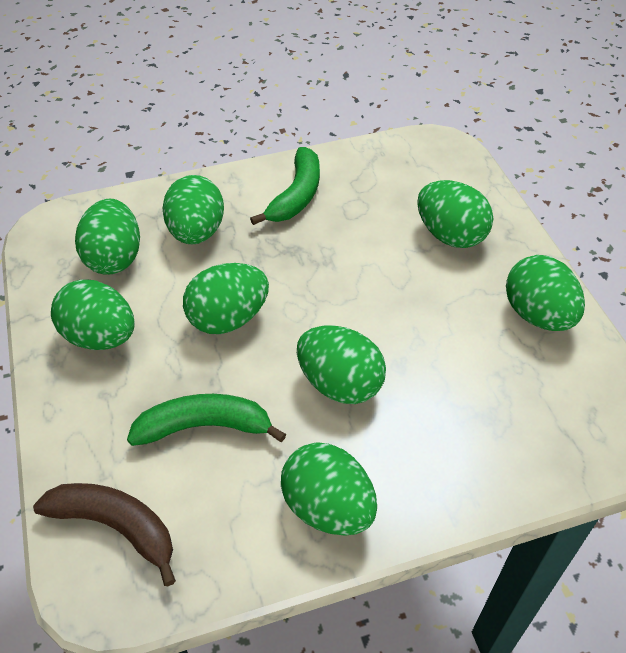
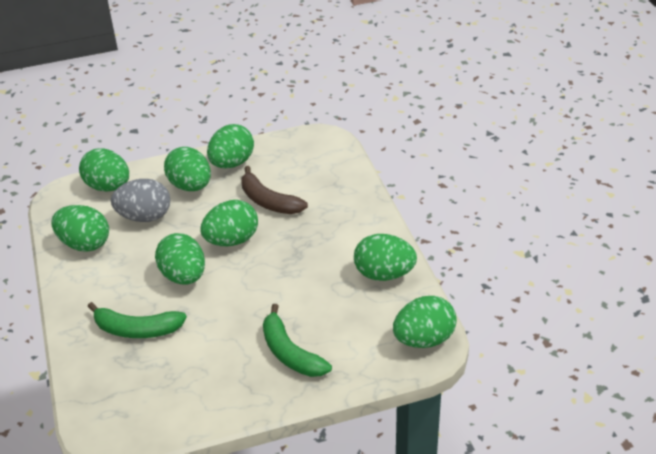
grey egg: 0 -> 1

